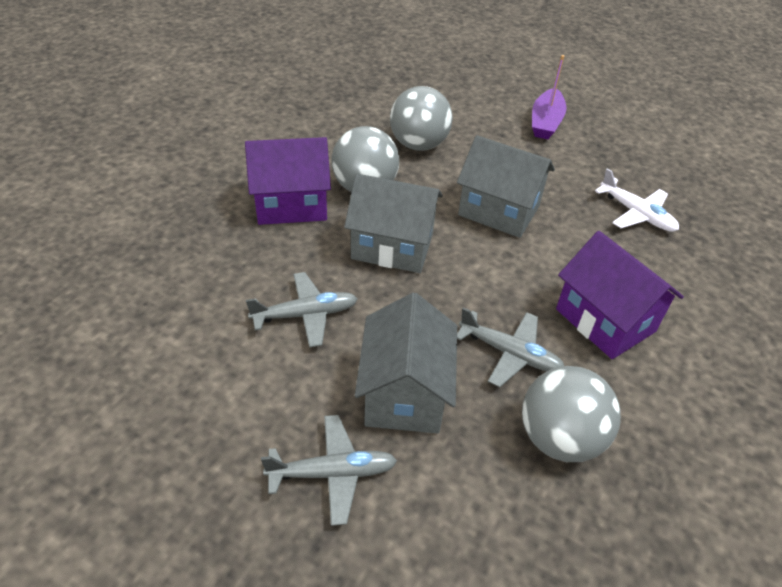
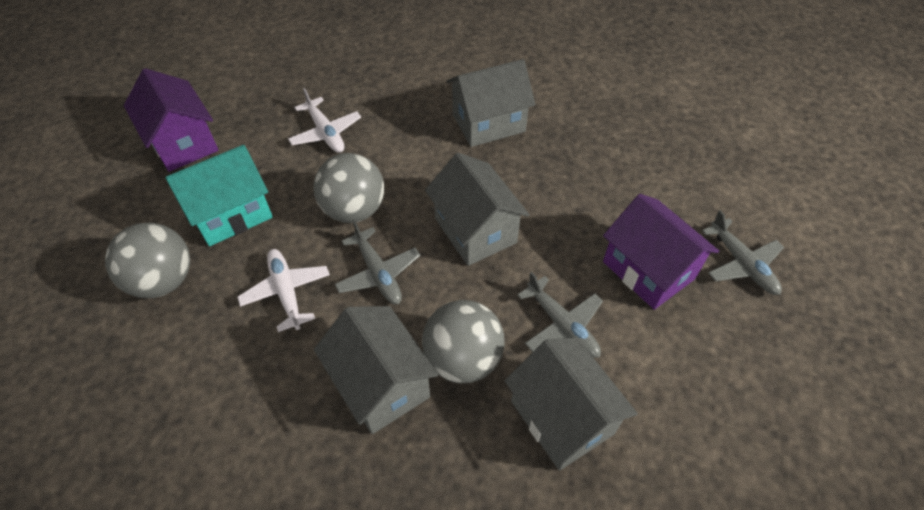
grey house: 3 -> 4
purple boat: 1 -> 0
turquoise house: 0 -> 1
white plane: 1 -> 2

